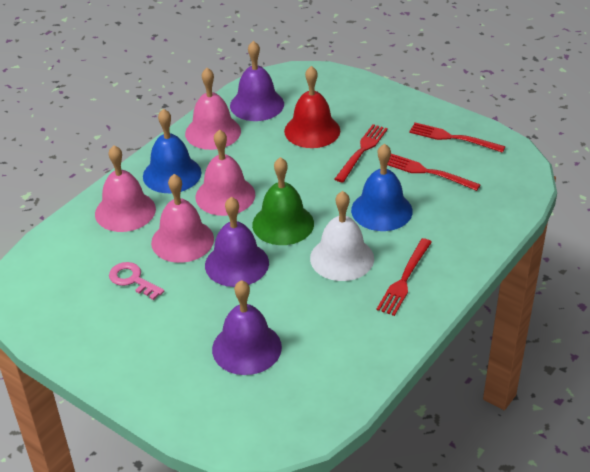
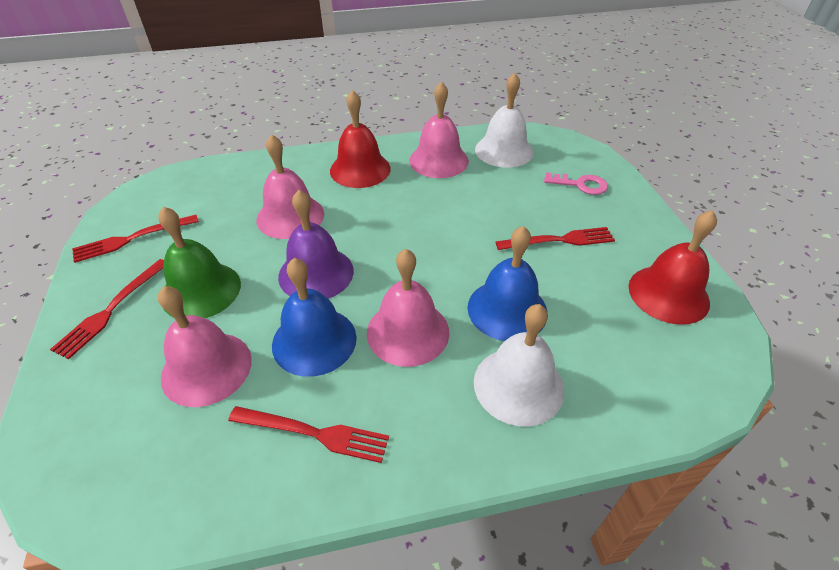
purple bell: 3 -> 1
red bell: 1 -> 2
white bell: 1 -> 2

